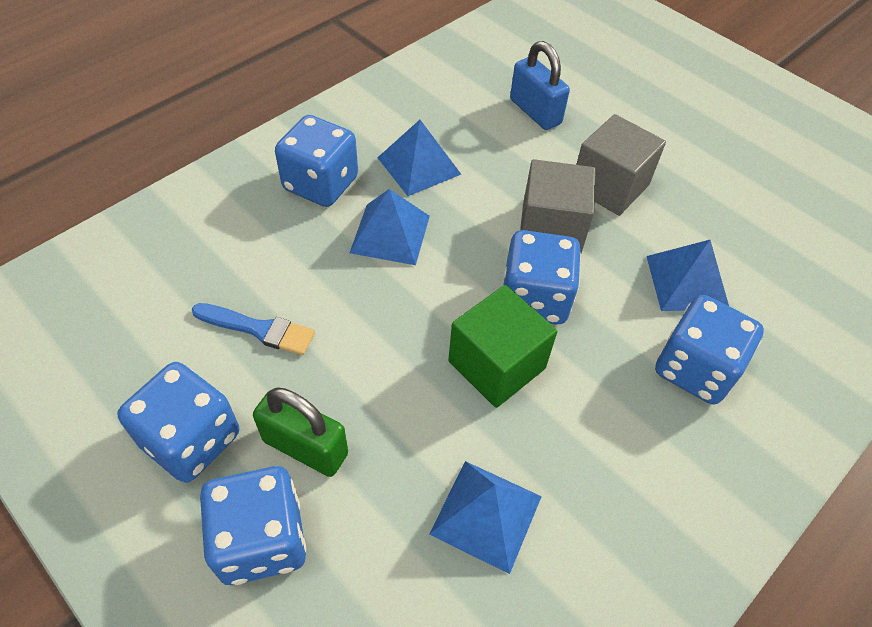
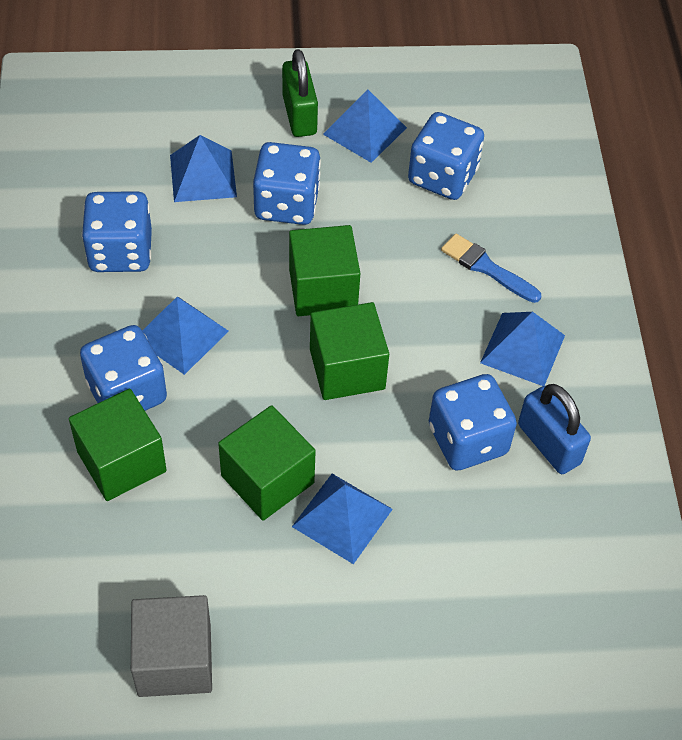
blue pyramid: 4 -> 5
green cube: 1 -> 4
grey cube: 2 -> 1

